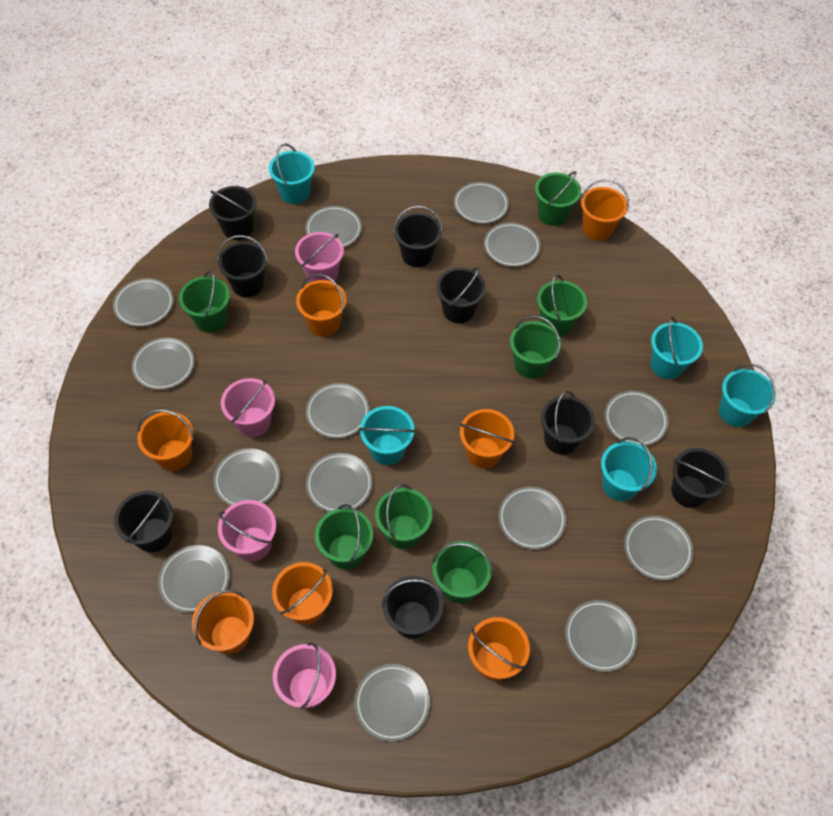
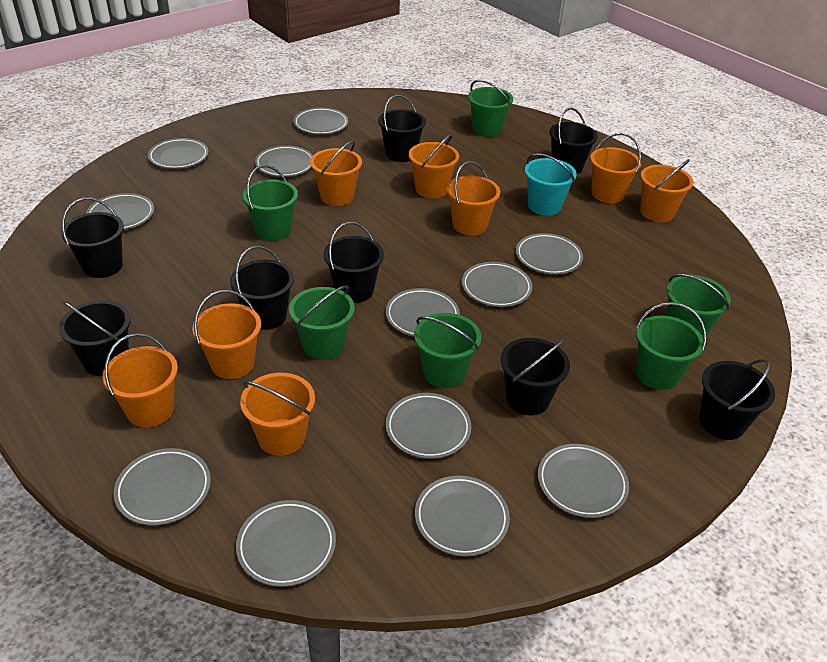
green bucket: 7 -> 6
grey plate: 14 -> 12
orange bucket: 7 -> 8
pink bucket: 4 -> 0
turquoise bucket: 5 -> 1

